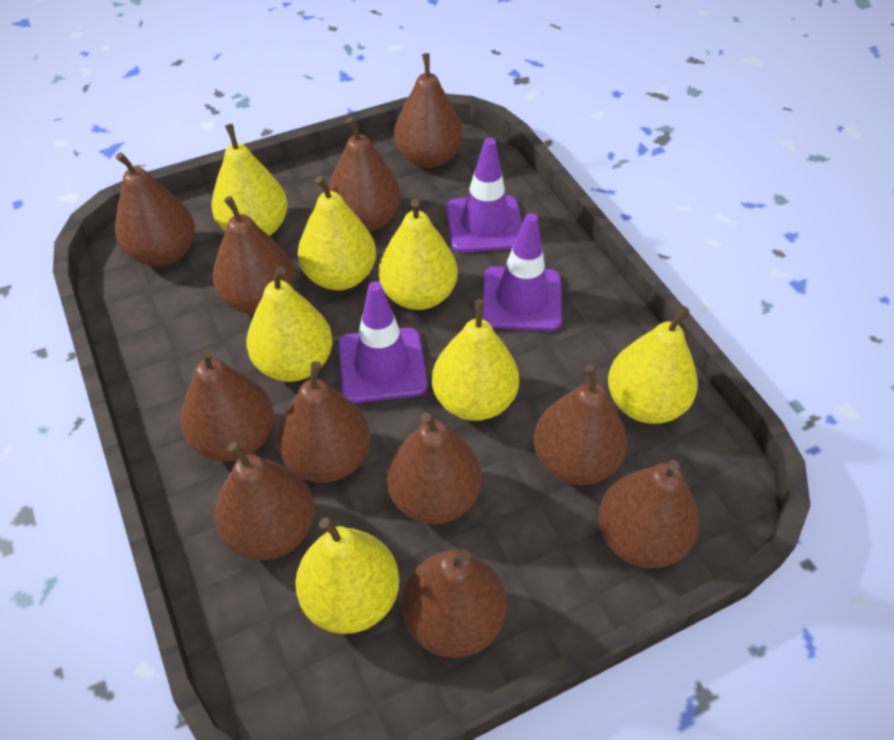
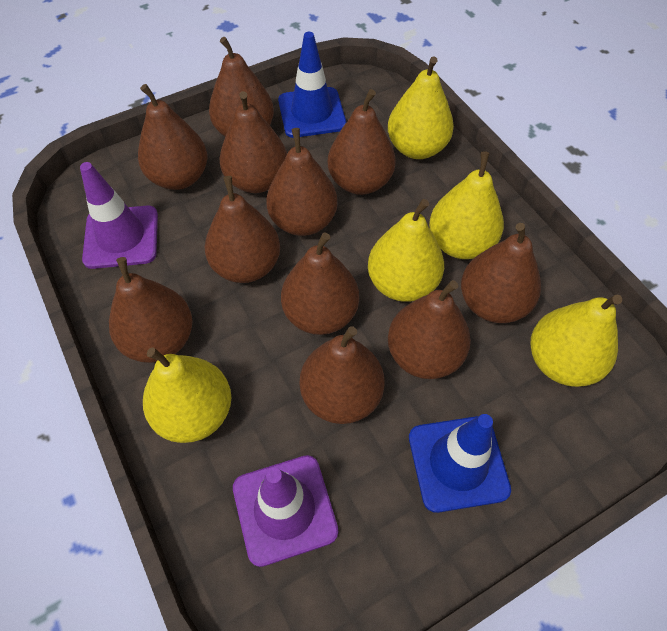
blue traffic cone: 0 -> 2
purple traffic cone: 3 -> 2
yellow pear: 7 -> 5

